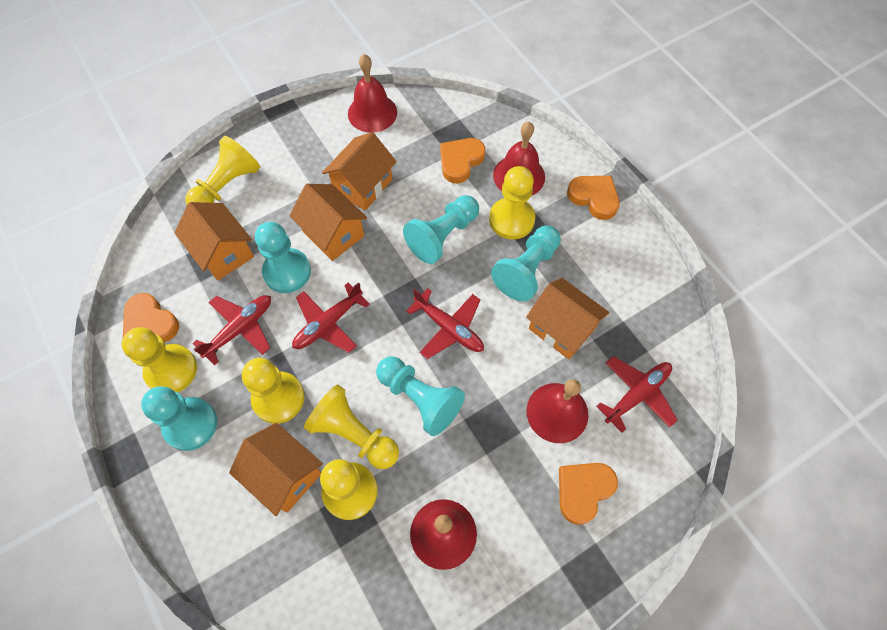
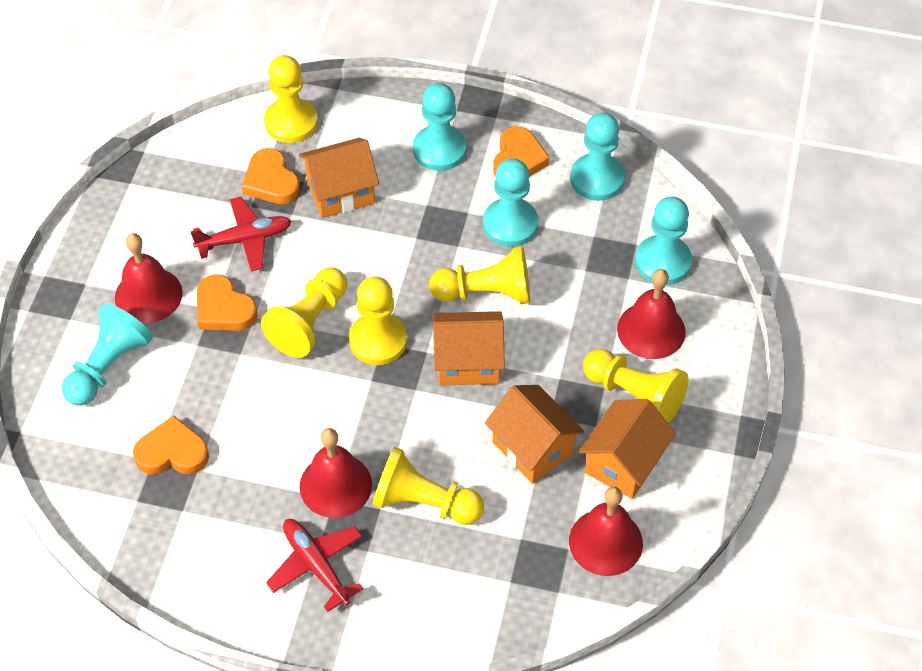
orange house: 5 -> 4
red plane: 4 -> 2

